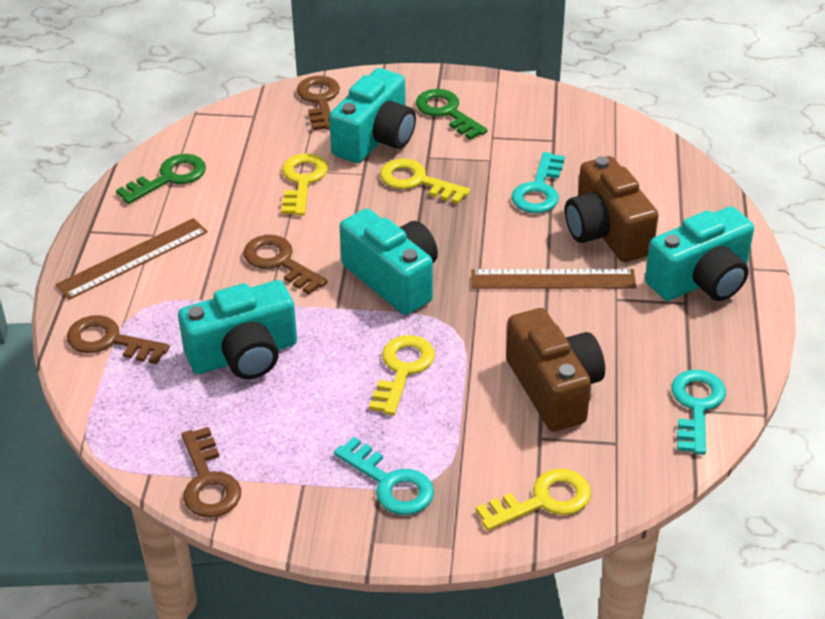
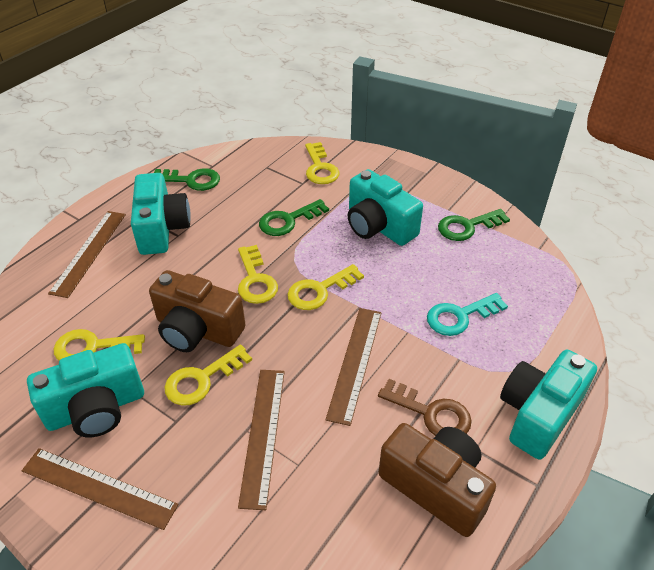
brown key: 4 -> 1
brown ruler: 2 -> 4
green key: 2 -> 3
turquoise key: 3 -> 1
yellow key: 4 -> 5

